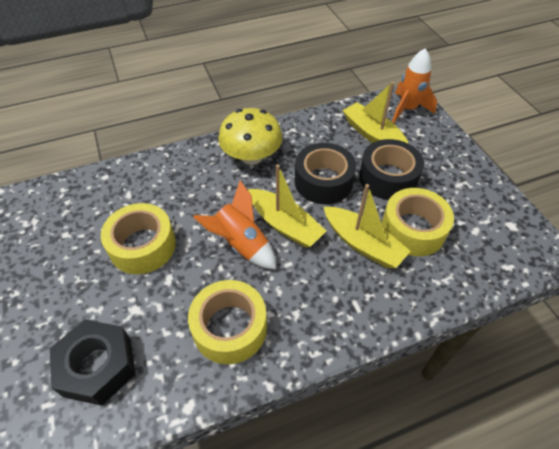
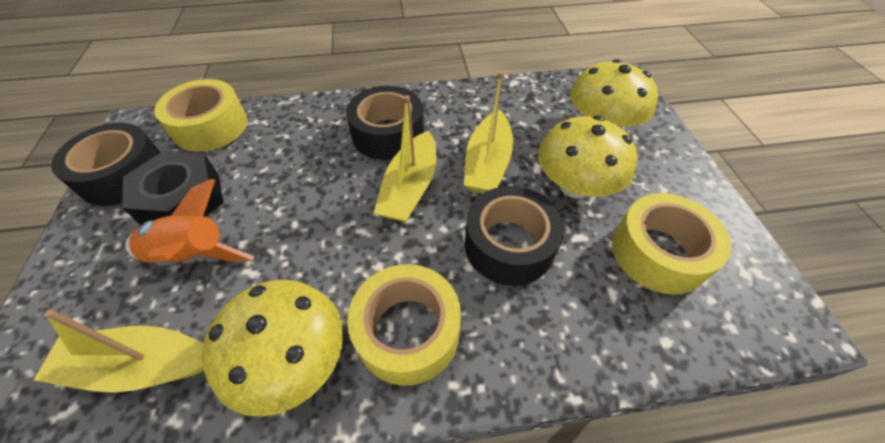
black tape: 2 -> 3
orange rocket: 2 -> 1
yellow mushroom: 1 -> 3

